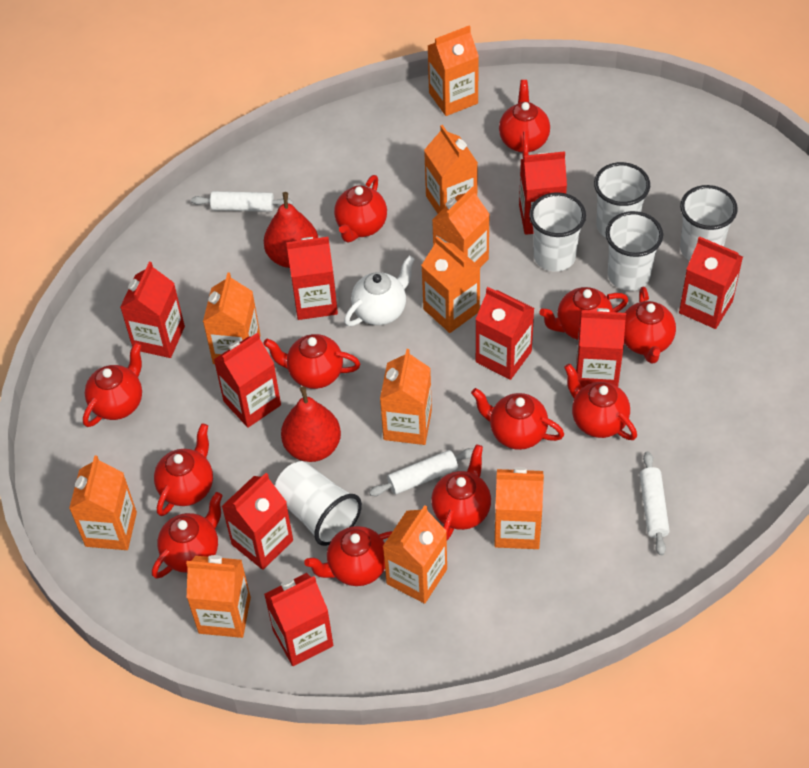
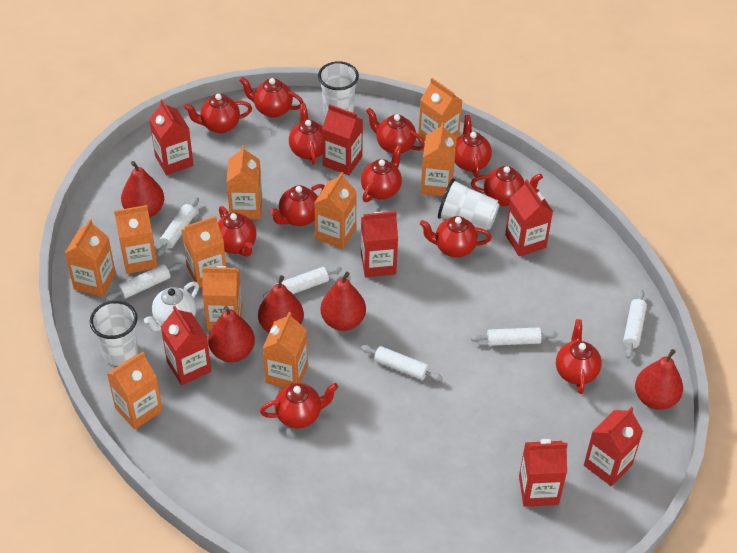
red carton: 9 -> 7
red pear: 2 -> 5
white cup: 5 -> 3
white rolling pin: 3 -> 6

